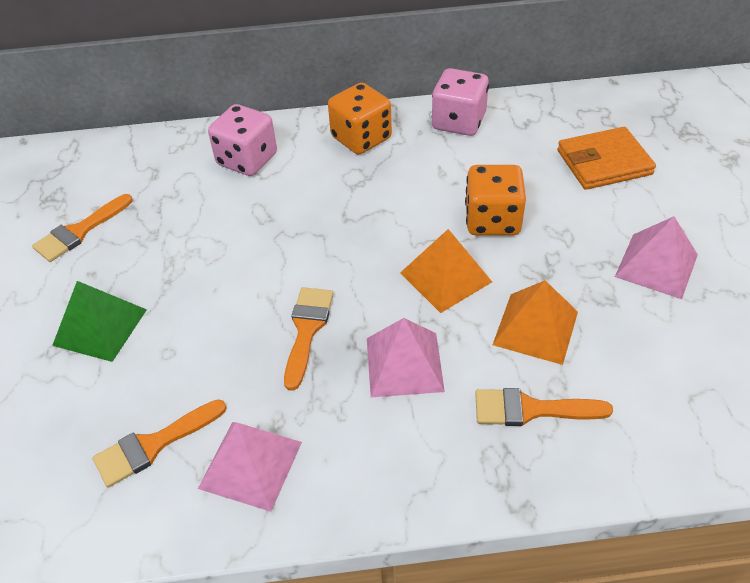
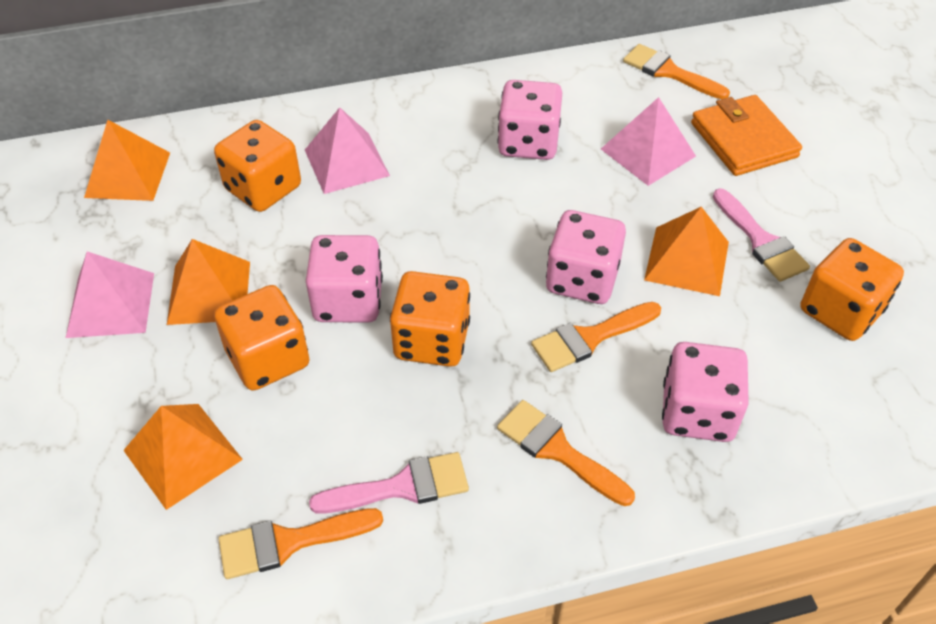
green pyramid: 1 -> 0
orange dice: 2 -> 4
orange pyramid: 2 -> 4
pink brush: 0 -> 2
pink dice: 2 -> 4

